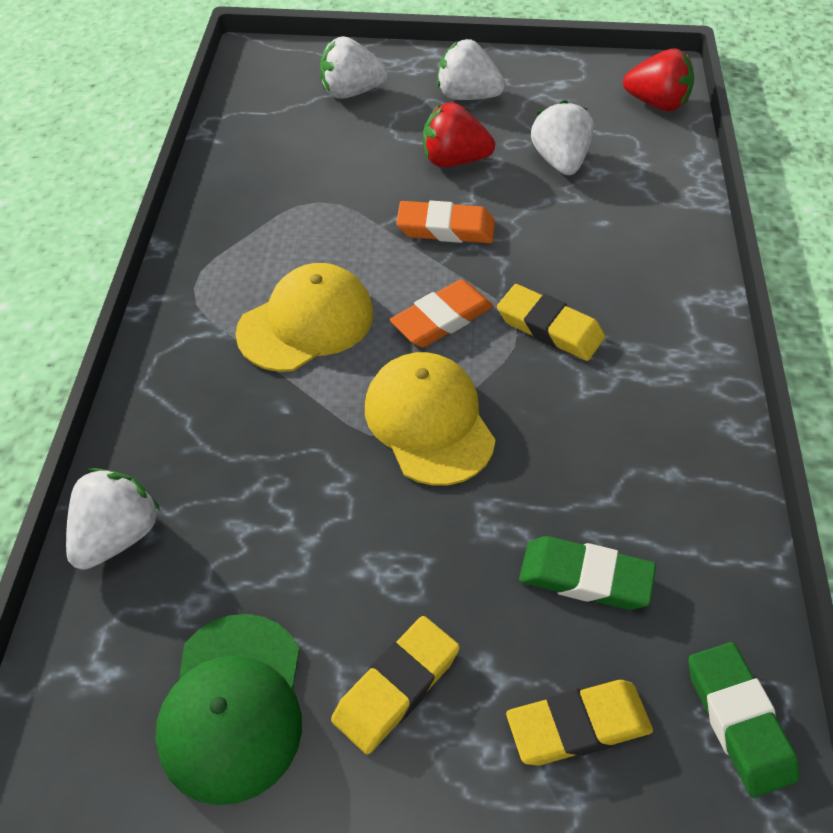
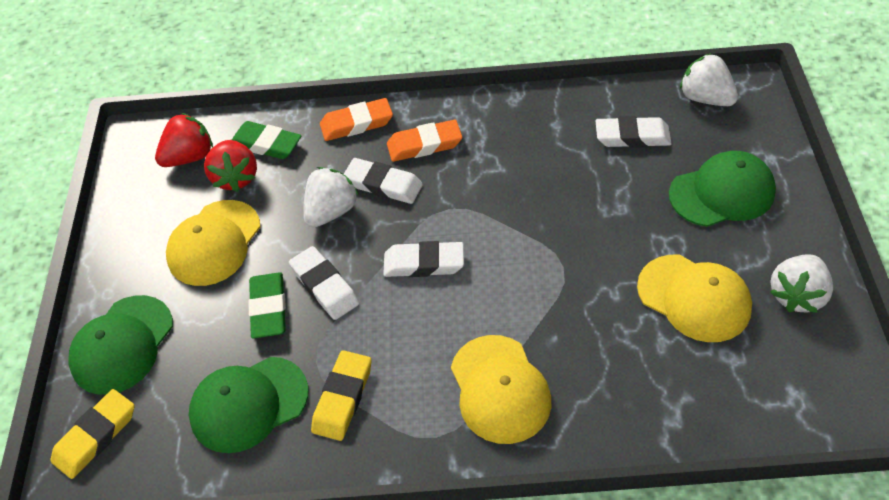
green cap: 1 -> 3
white eraser: 0 -> 4
white strawberry: 4 -> 3
yellow cap: 2 -> 3
yellow eraser: 3 -> 2

